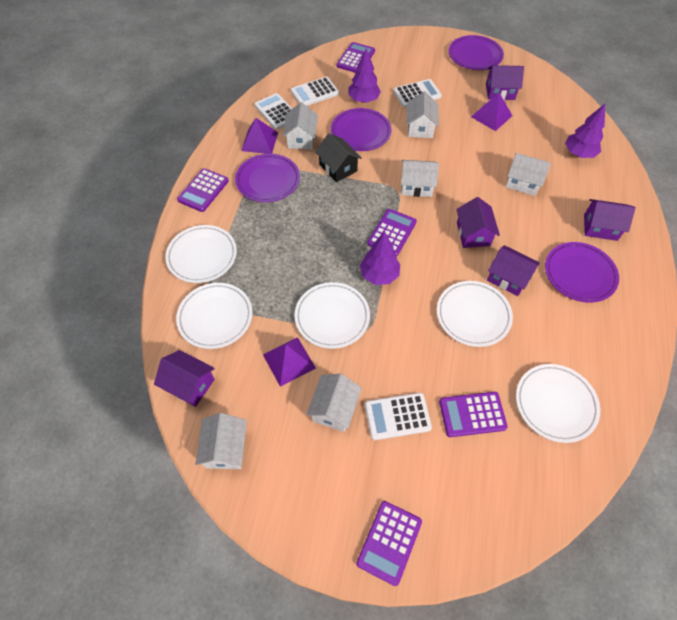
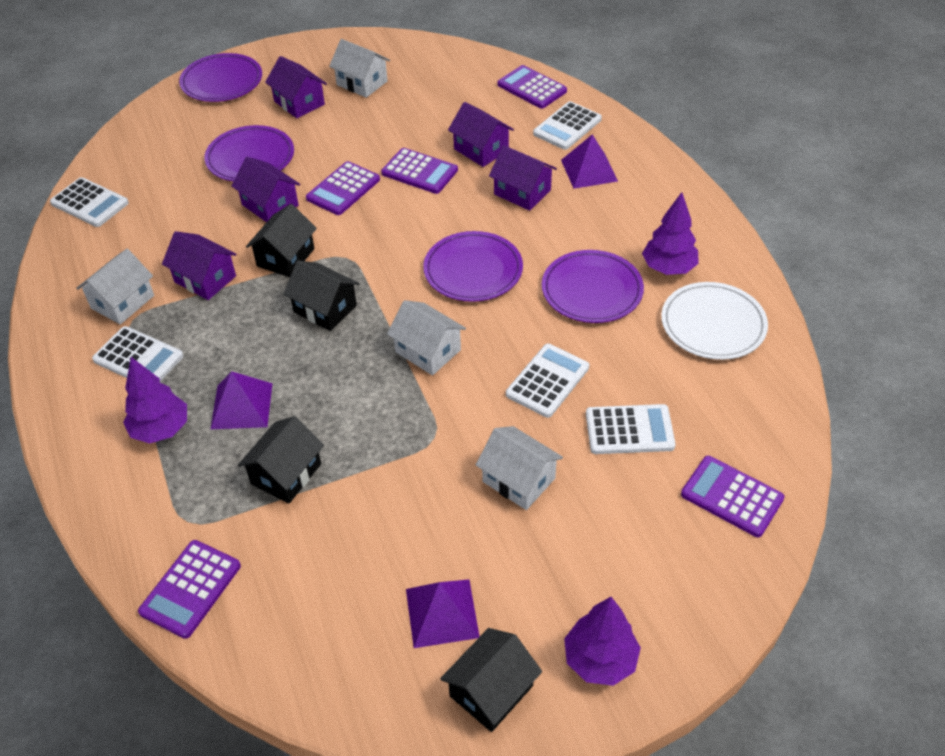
black house: 1 -> 4
white calculator: 4 -> 5
white house: 6 -> 4
white plate: 5 -> 1

